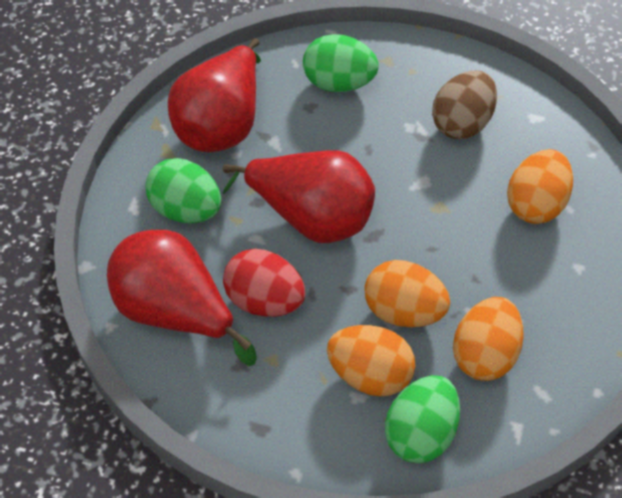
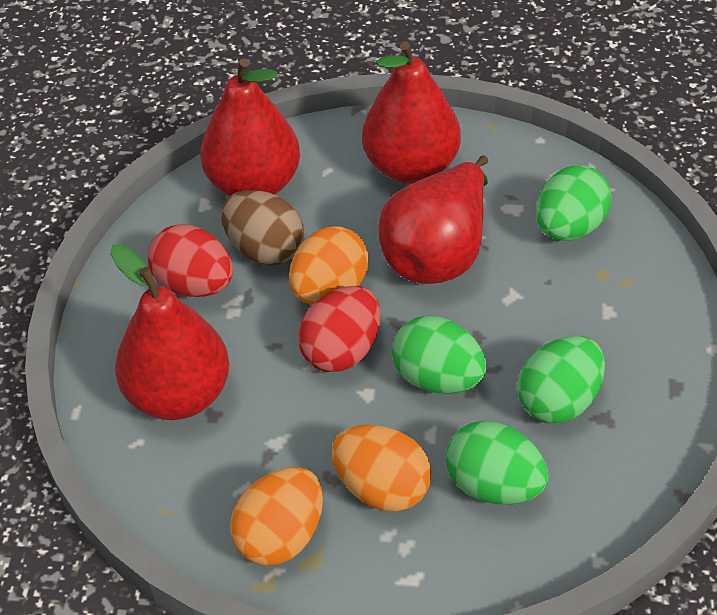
green egg: 3 -> 4
orange egg: 4 -> 3
red egg: 1 -> 2
red pear: 3 -> 4

